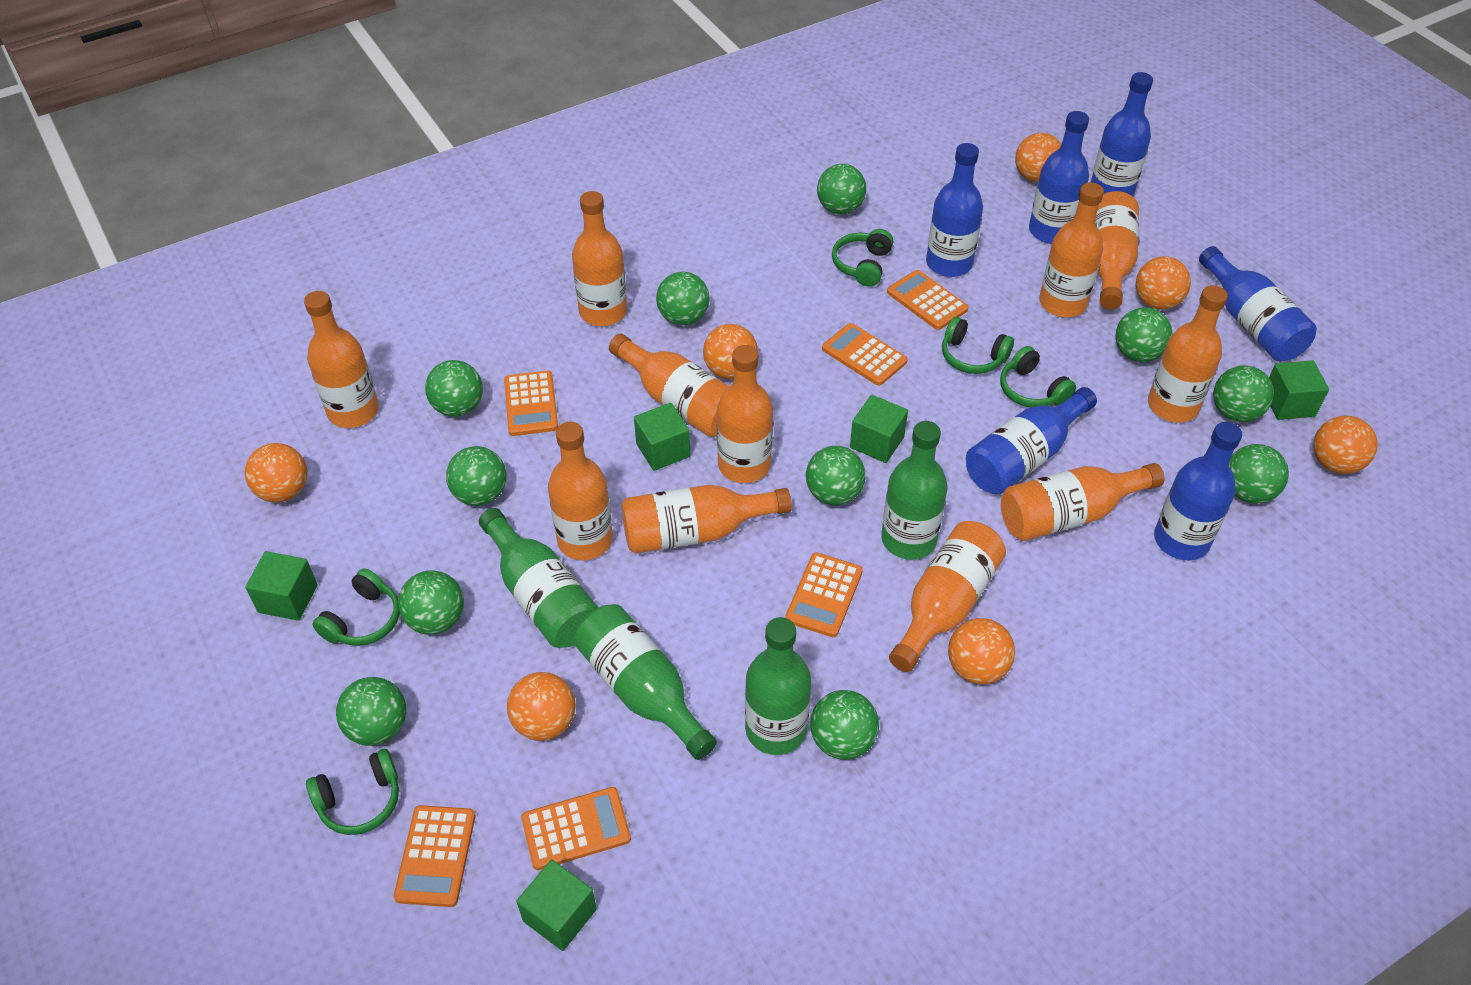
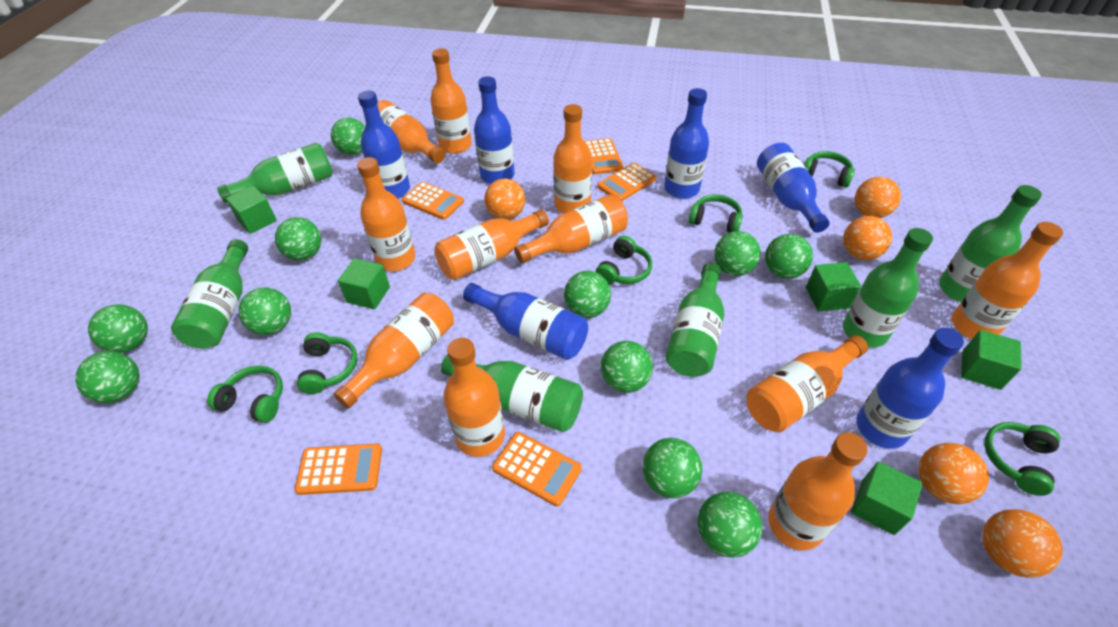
green bottle: 4 -> 6
green headphones: 5 -> 6
orange ball: 7 -> 5
orange calculator: 6 -> 5

